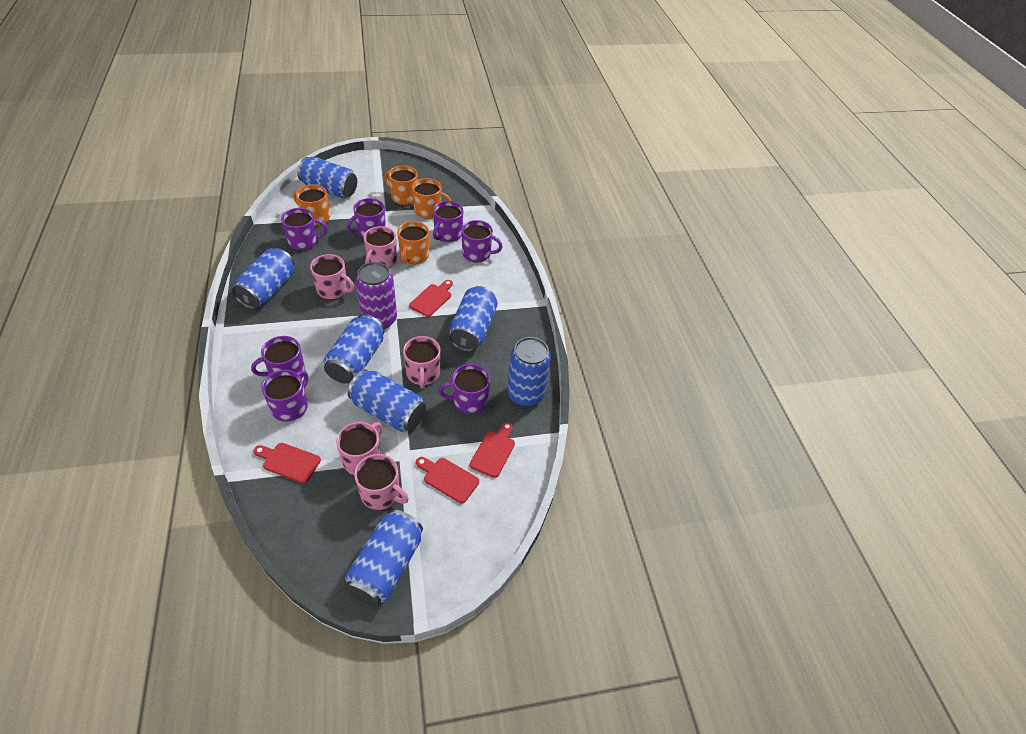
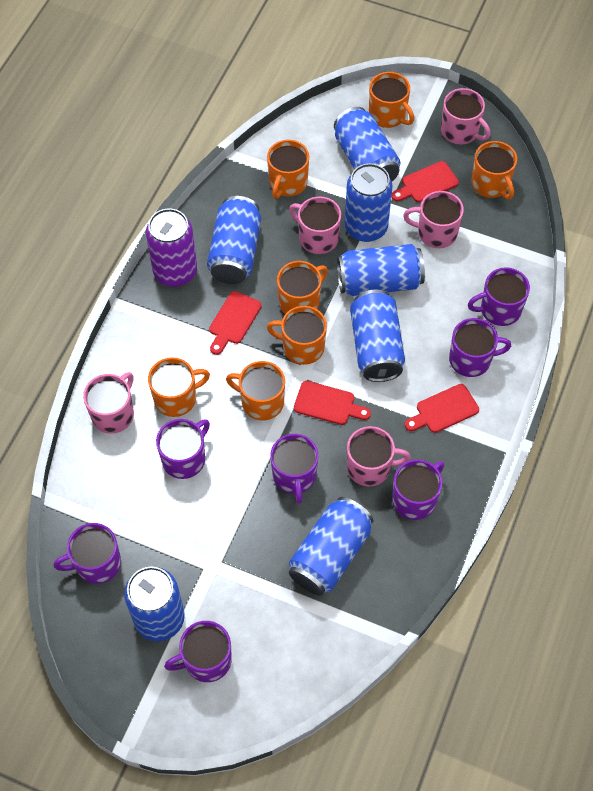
orange mug: 4 -> 7

